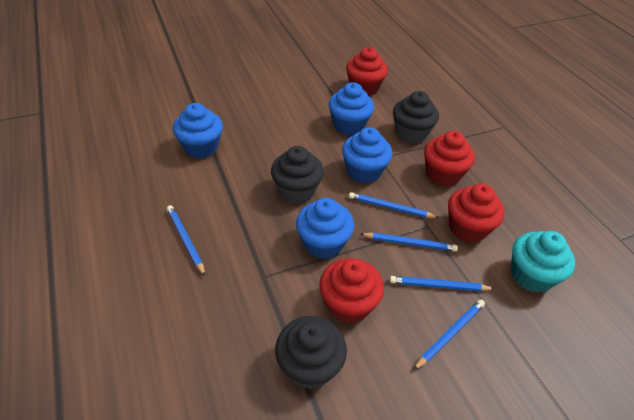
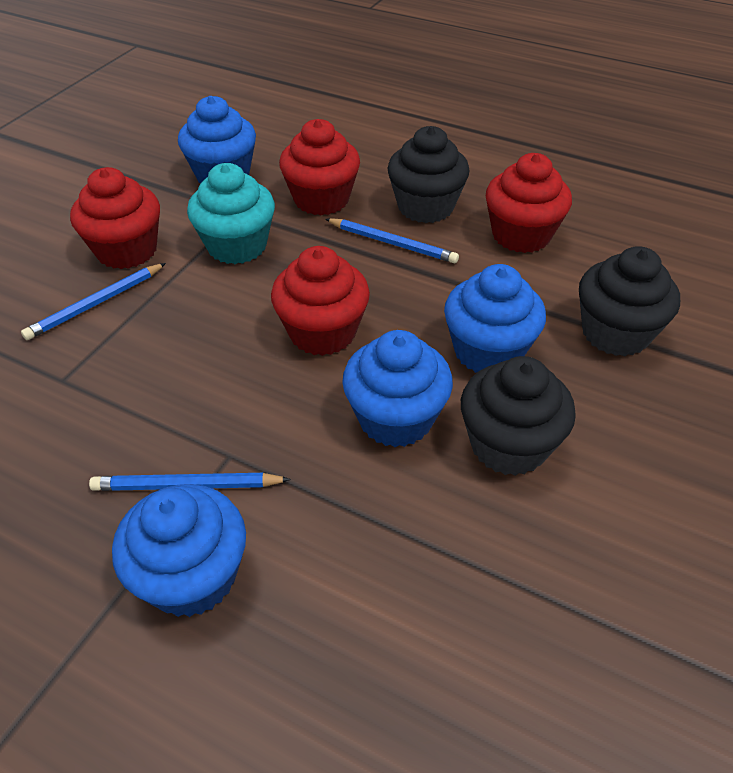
blue pencil: 5 -> 3

